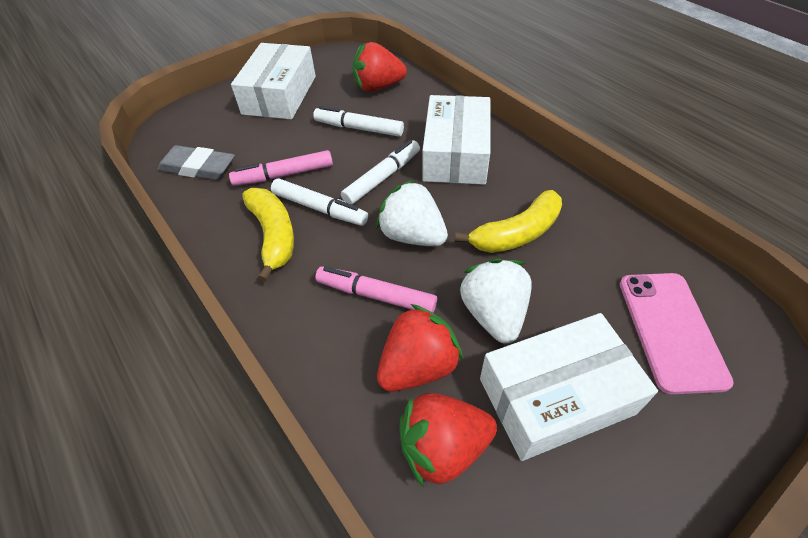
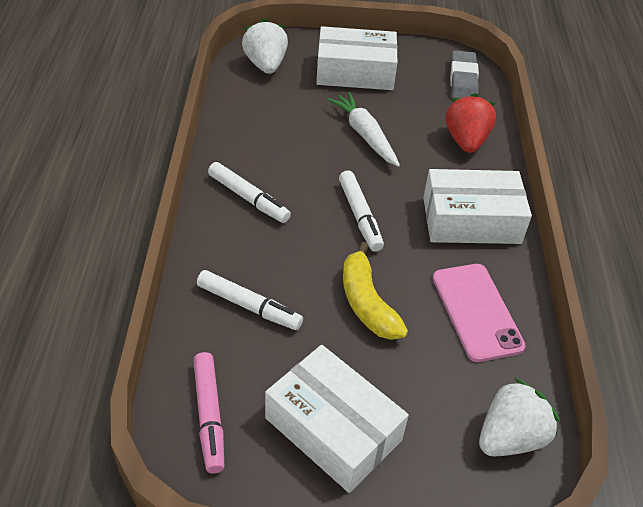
pink marker: 2 -> 1
red strawberry: 3 -> 1
white carrot: 0 -> 1
yellow banana: 2 -> 1

